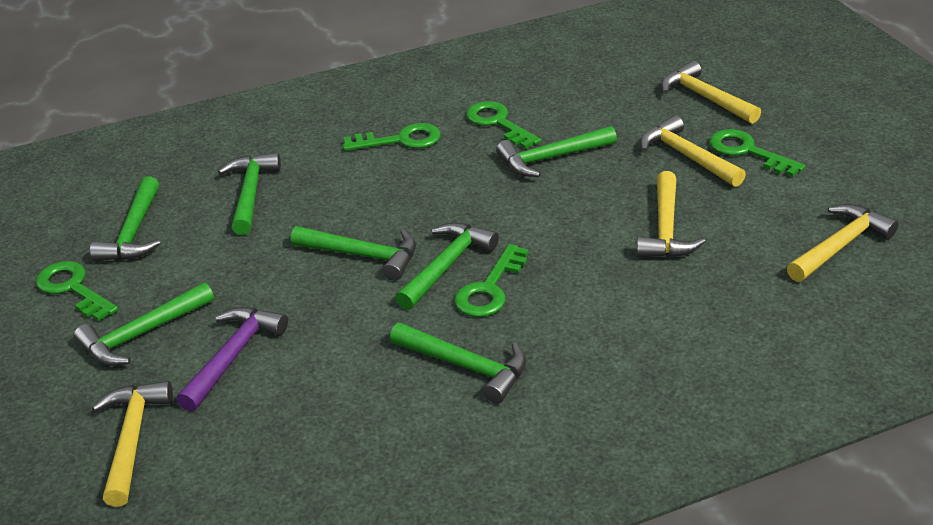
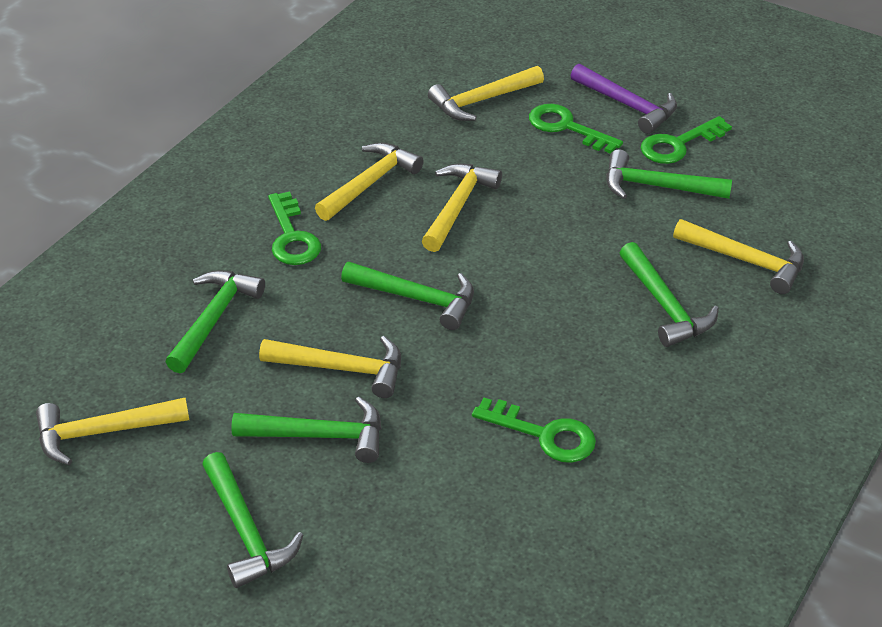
green hammer: 7 -> 6
green key: 5 -> 4
yellow hammer: 5 -> 6

